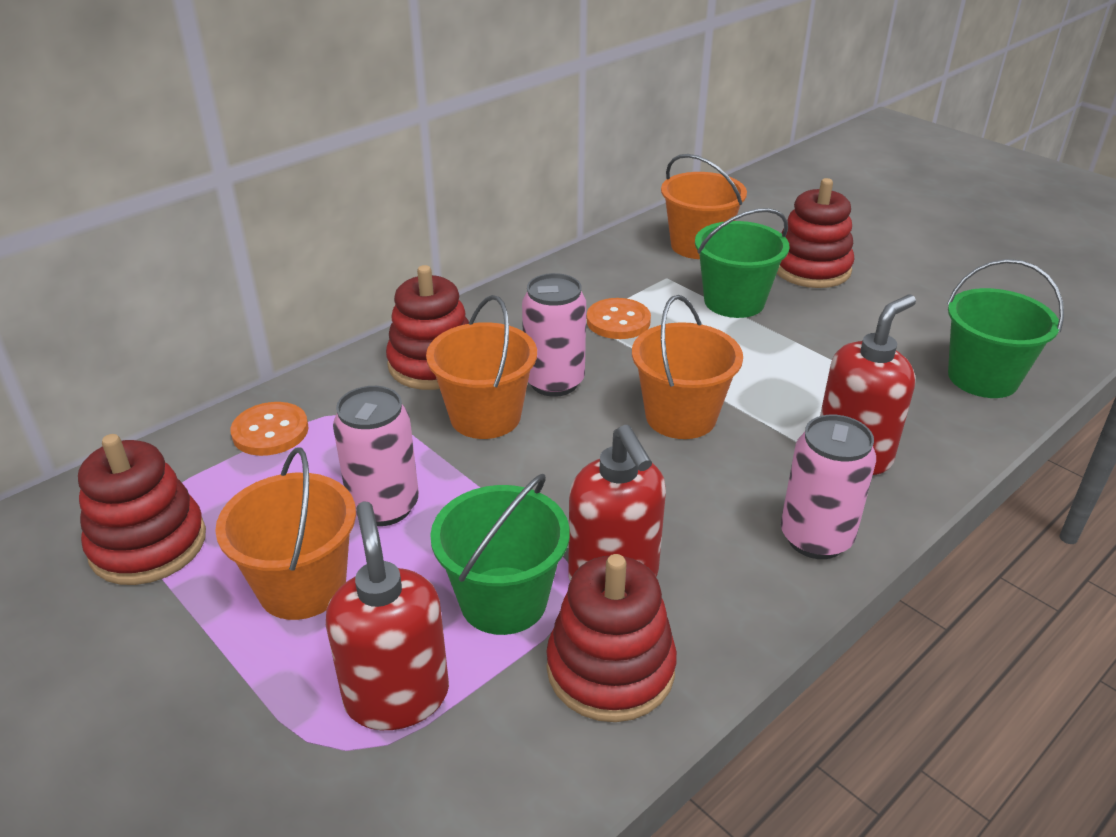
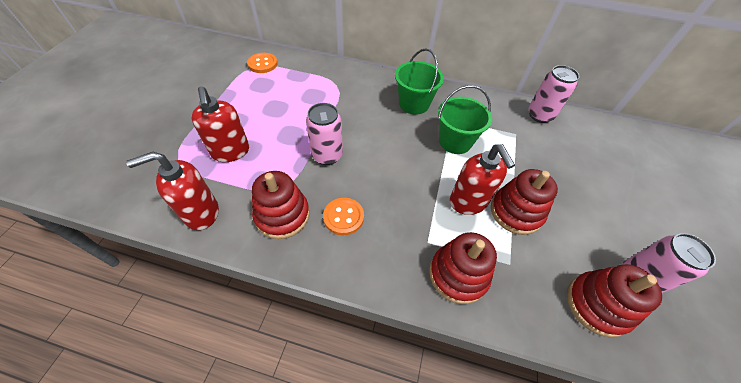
green bucket: 3 -> 2
orange bucket: 4 -> 0

